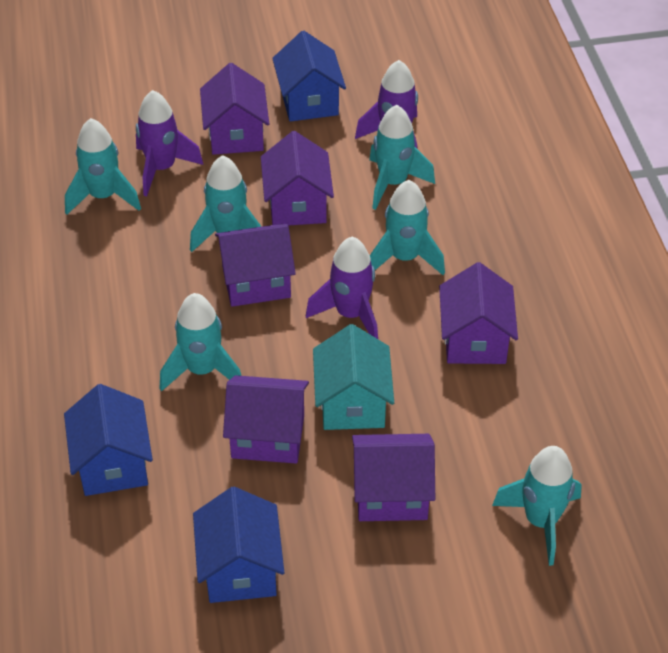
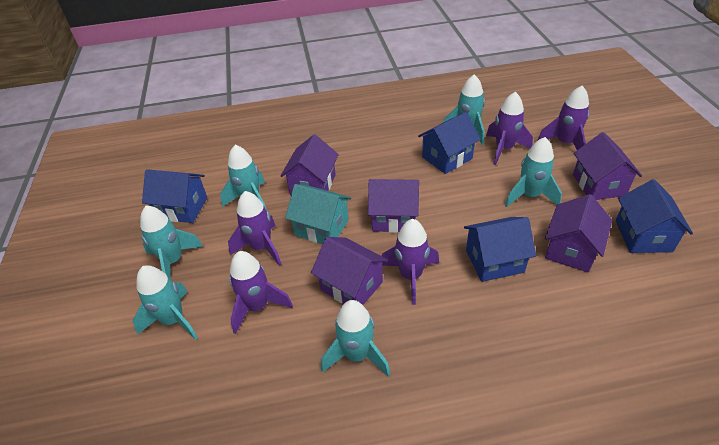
blue house: 3 -> 4
purple house: 6 -> 5
purple rocket: 3 -> 5

